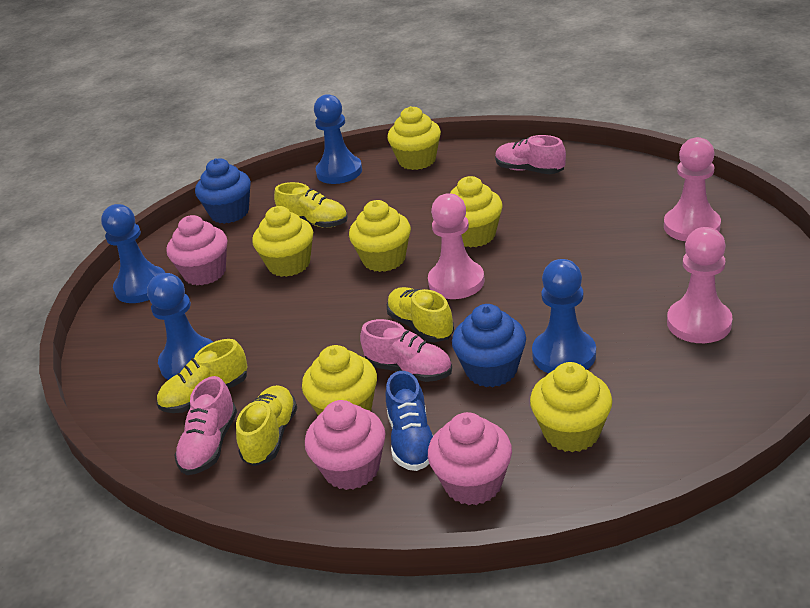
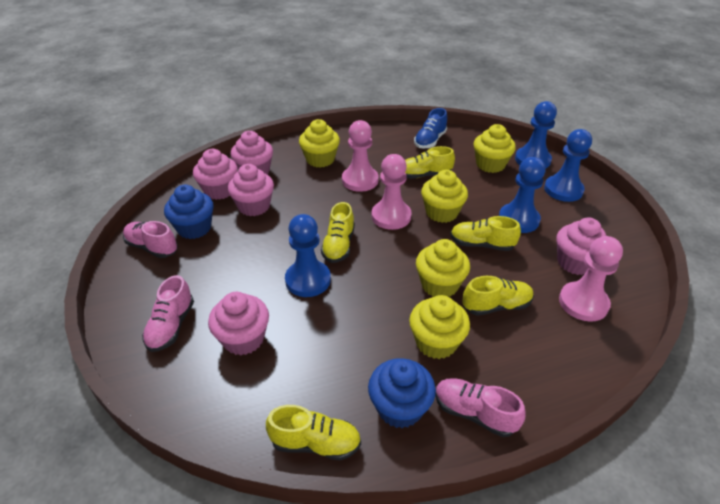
pink cupcake: 3 -> 5
yellow cupcake: 6 -> 5
yellow shoe: 4 -> 5

